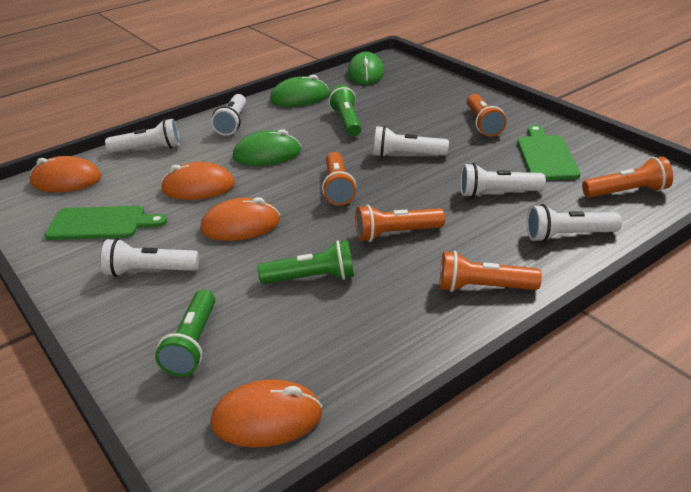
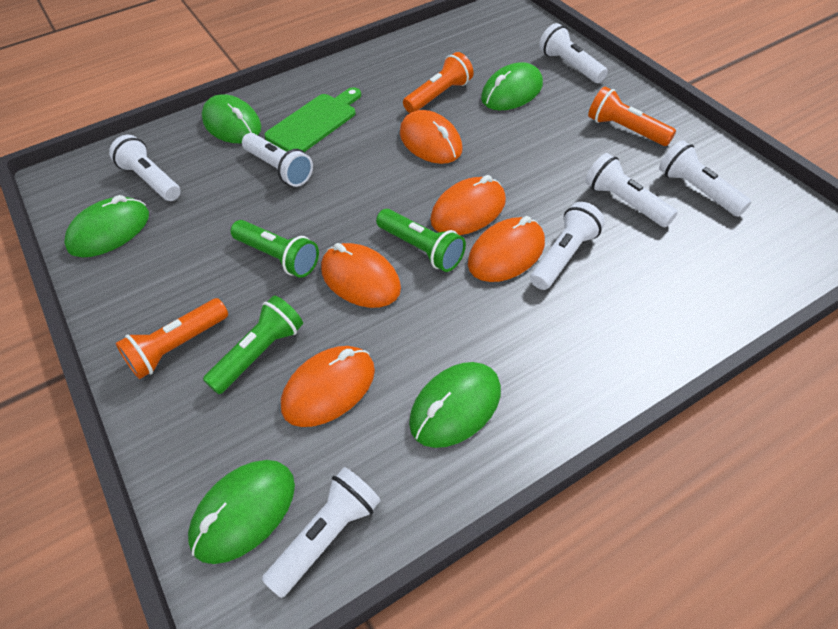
green cutting board: 2 -> 1
green mouse: 3 -> 5
orange flashlight: 5 -> 3
orange mouse: 4 -> 5
white flashlight: 6 -> 7

